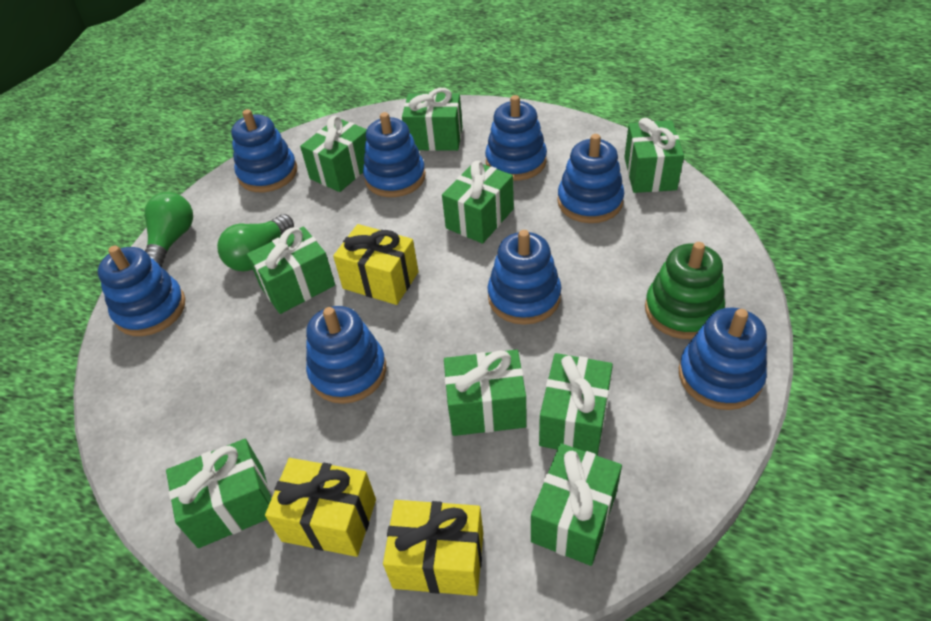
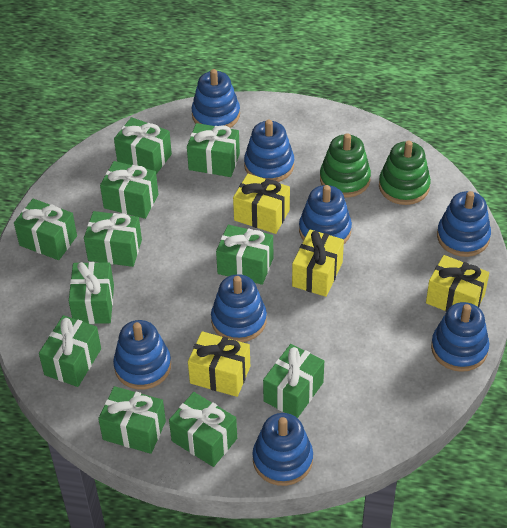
green gift: 9 -> 11
green light bulb: 2 -> 0
green stacking toy: 1 -> 2
yellow gift: 3 -> 4

